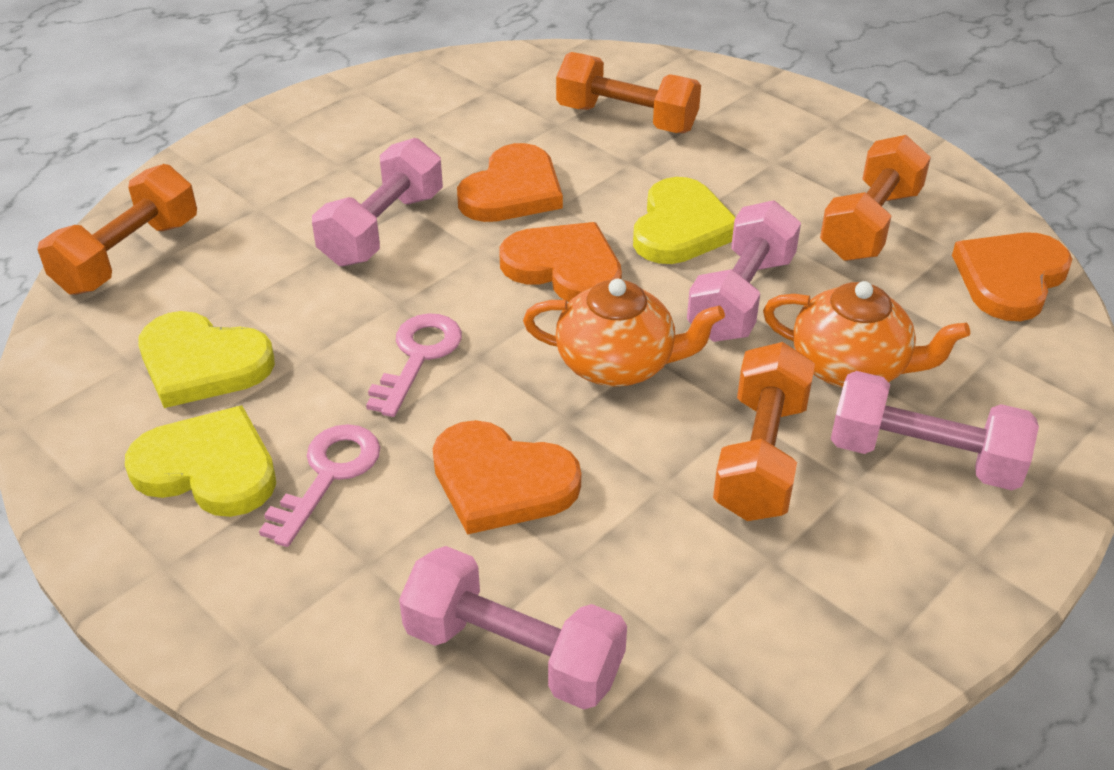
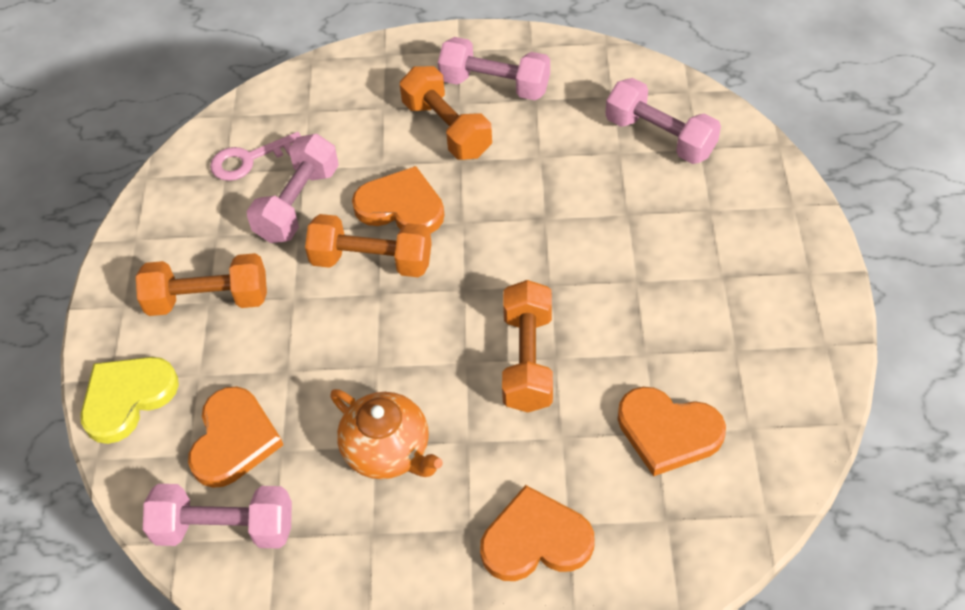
orange teapot: 2 -> 1
pink key: 2 -> 1
yellow heart: 3 -> 1

